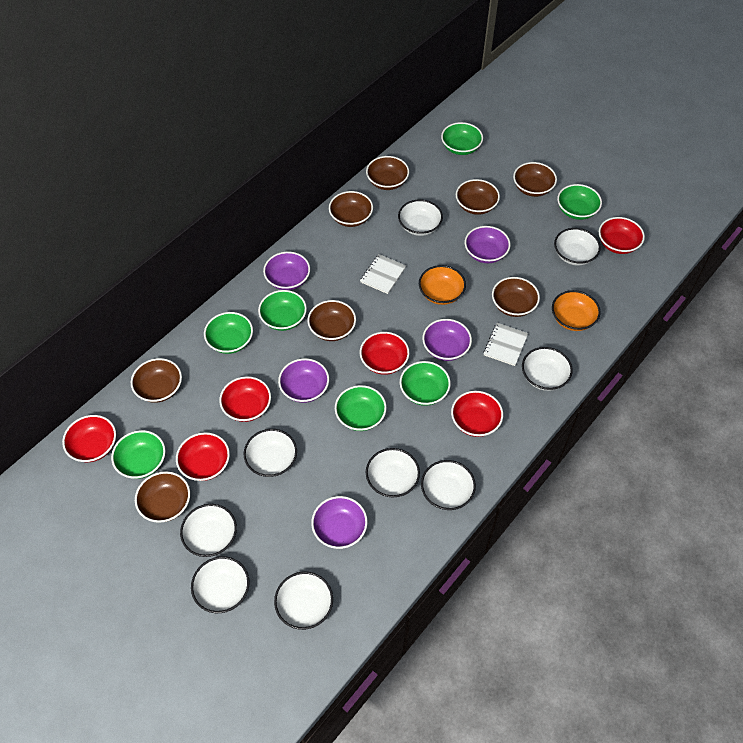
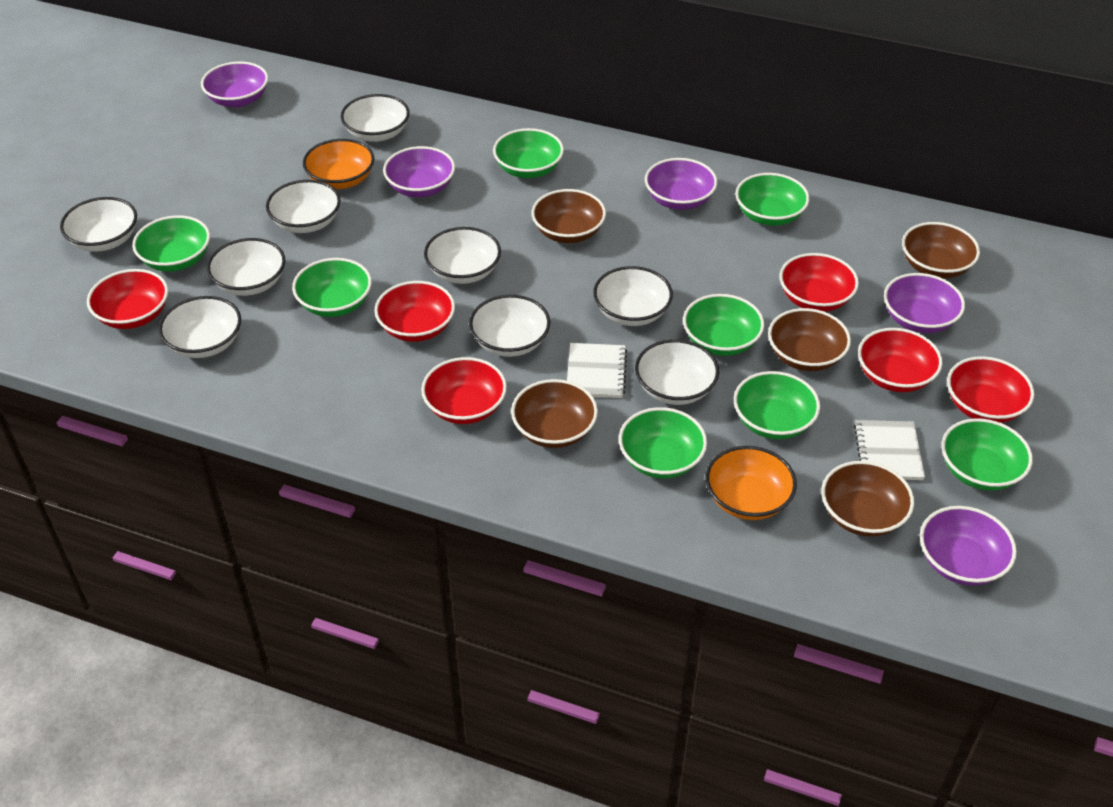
brown bowl: 8 -> 5
green bowl: 7 -> 8

